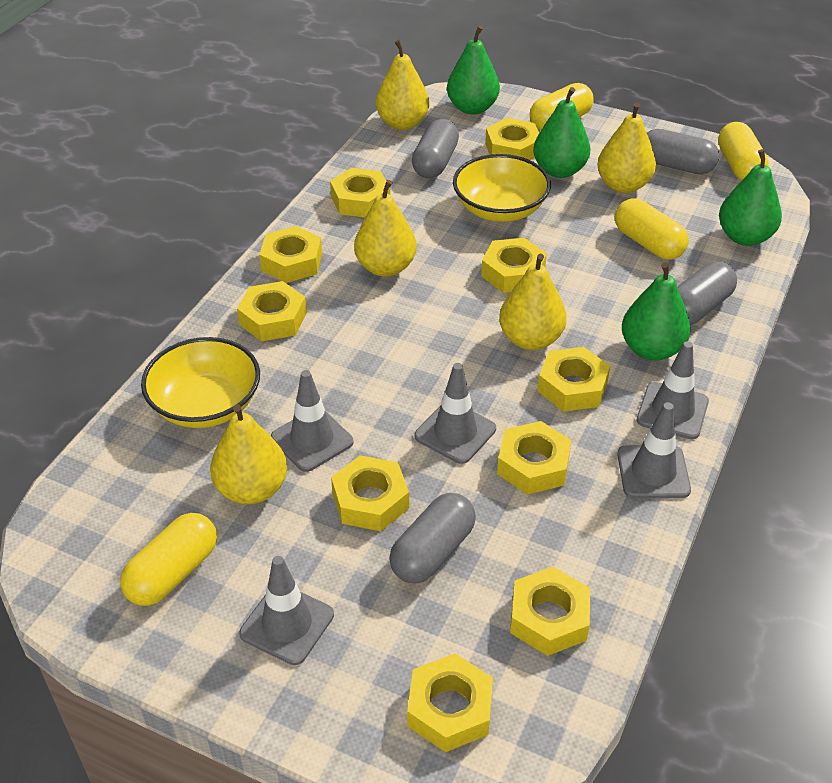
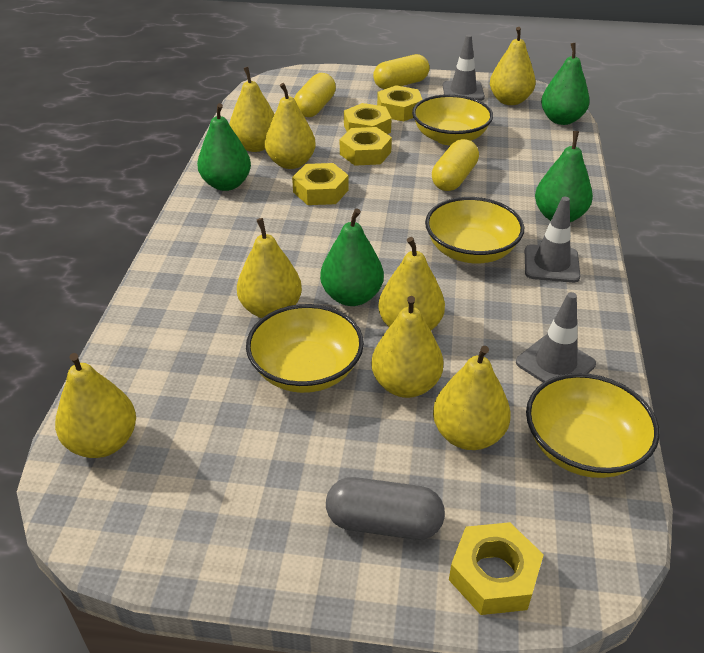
grey capsule: 4 -> 1
grey traffic cone: 5 -> 3
yellow bowl: 2 -> 4
yellow capsule: 4 -> 3
yellow nut: 10 -> 5
yellow pear: 5 -> 8

